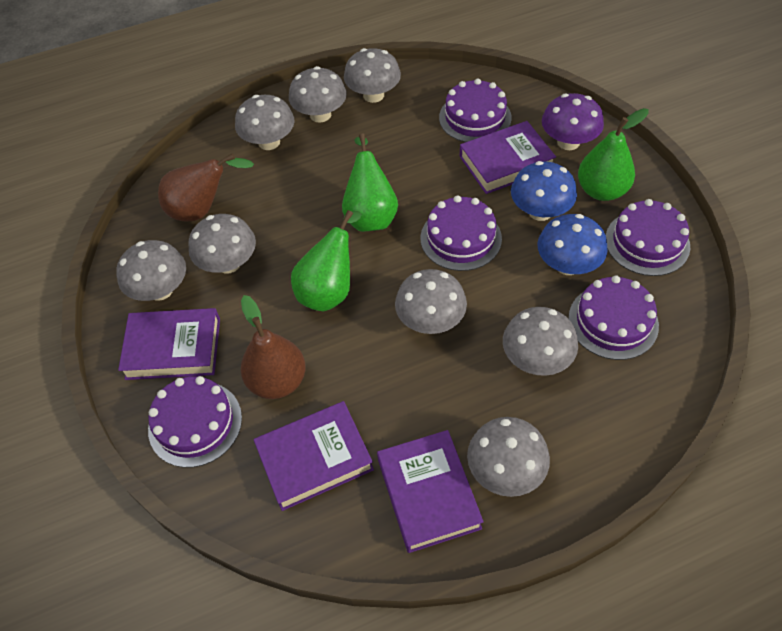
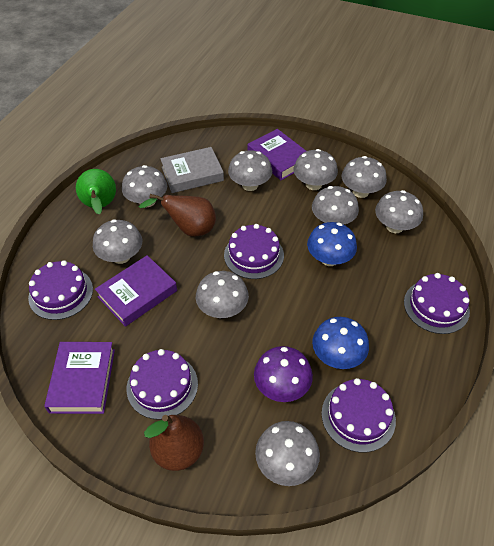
green pear: 3 -> 1
grey book: 0 -> 1
grey mushroom: 8 -> 9
purple book: 4 -> 3

